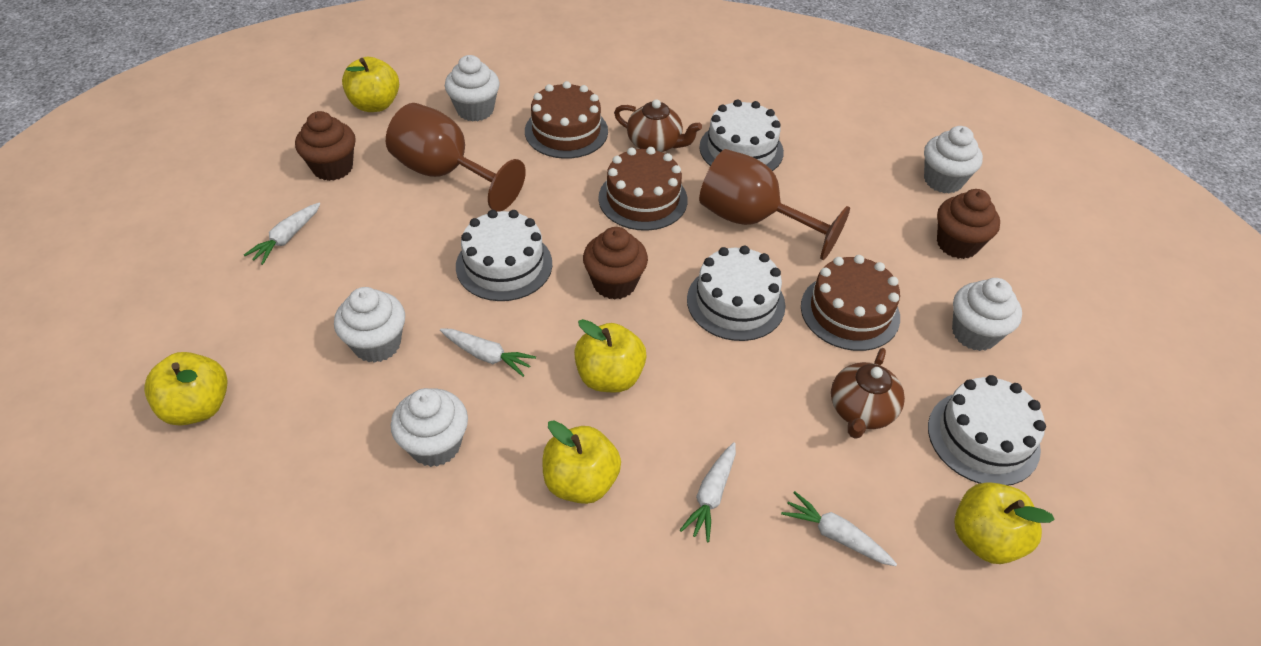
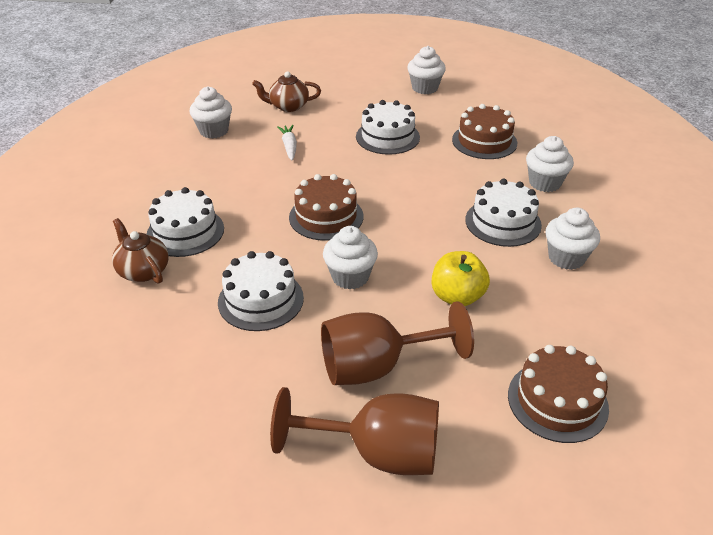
brown cupcake: 3 -> 0
white carrot: 4 -> 1
yellow apple: 5 -> 1

